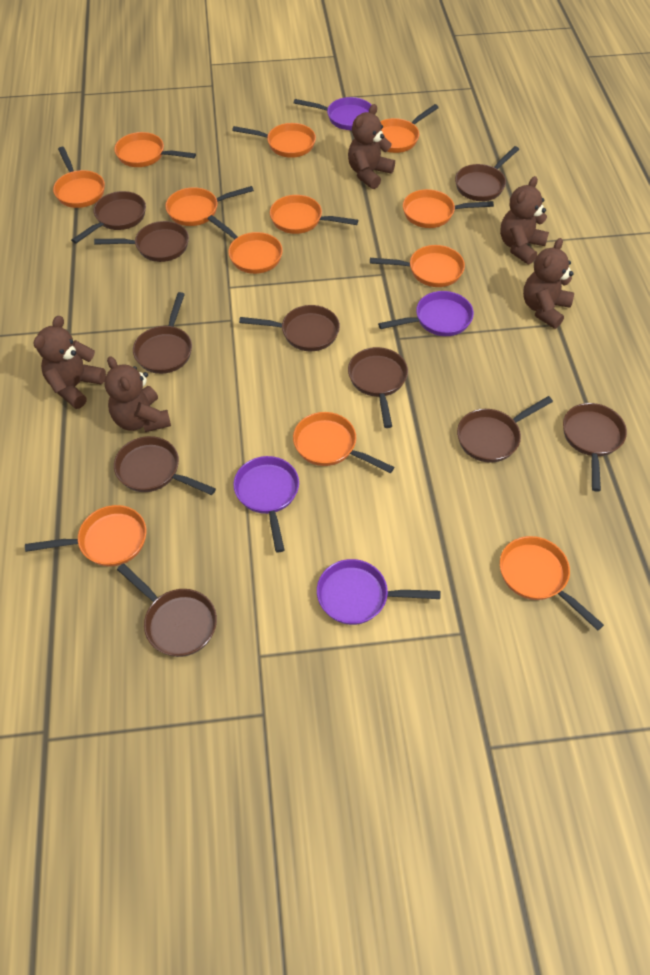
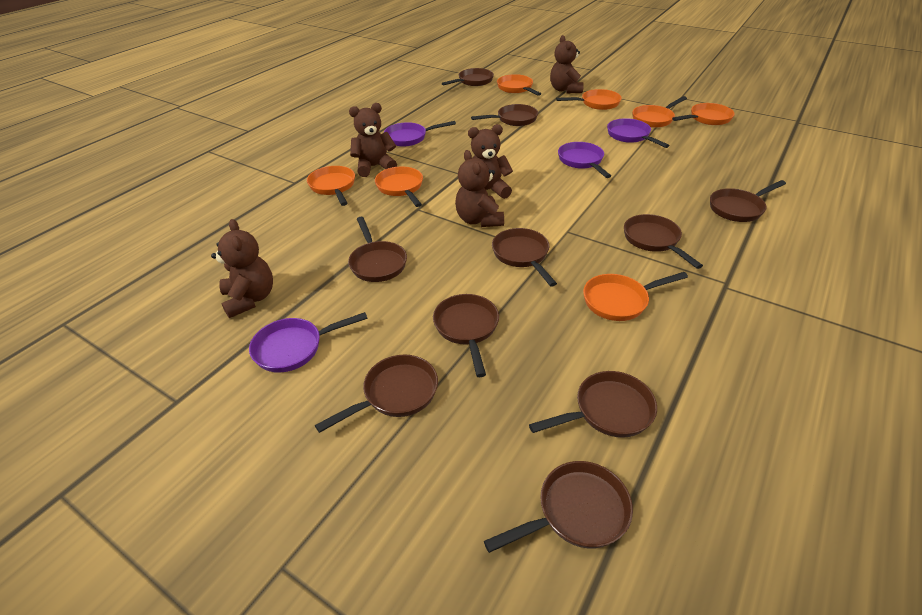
orange pan: 12 -> 7

